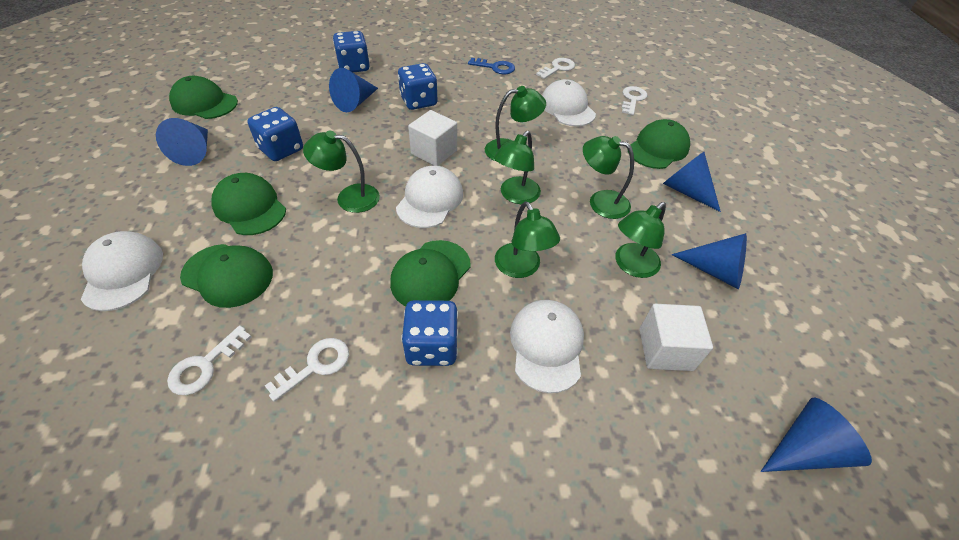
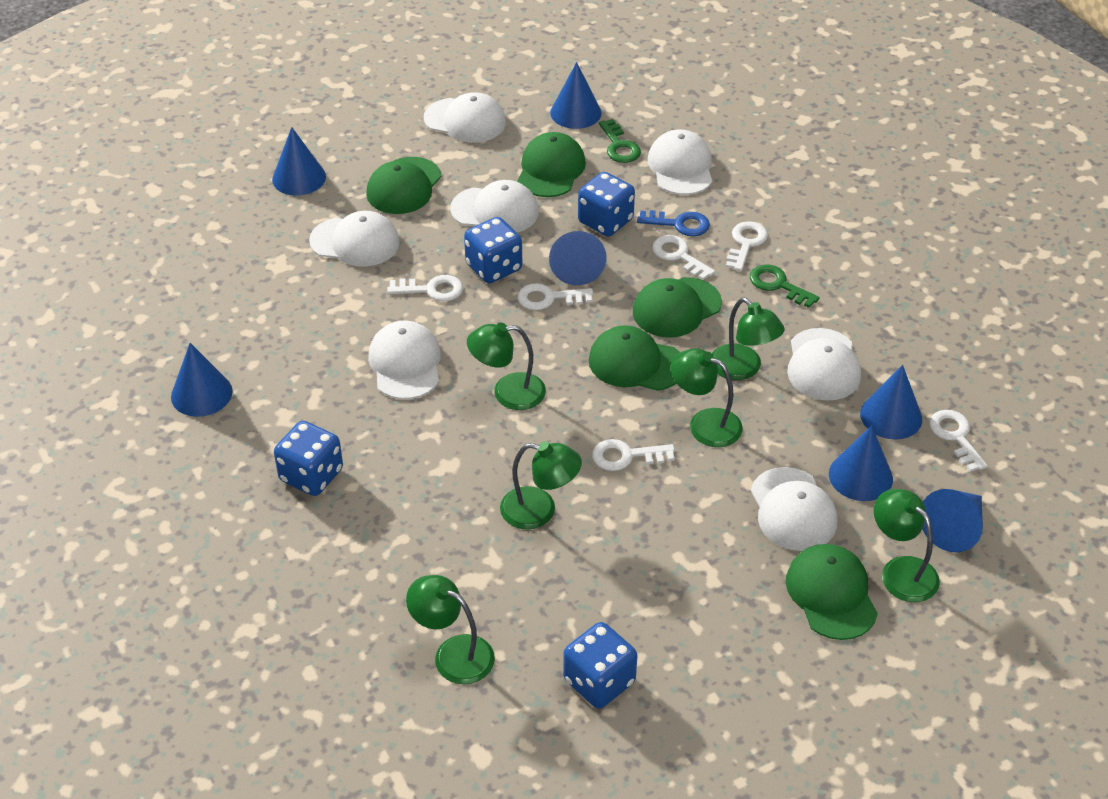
blue cone: 5 -> 7
green key: 0 -> 2
white cap: 4 -> 7
white cube: 2 -> 0
white key: 4 -> 6

